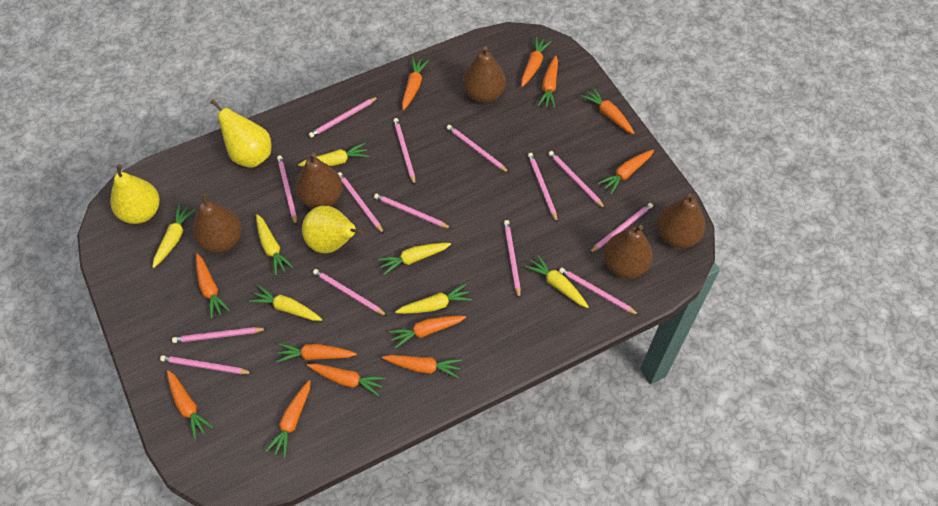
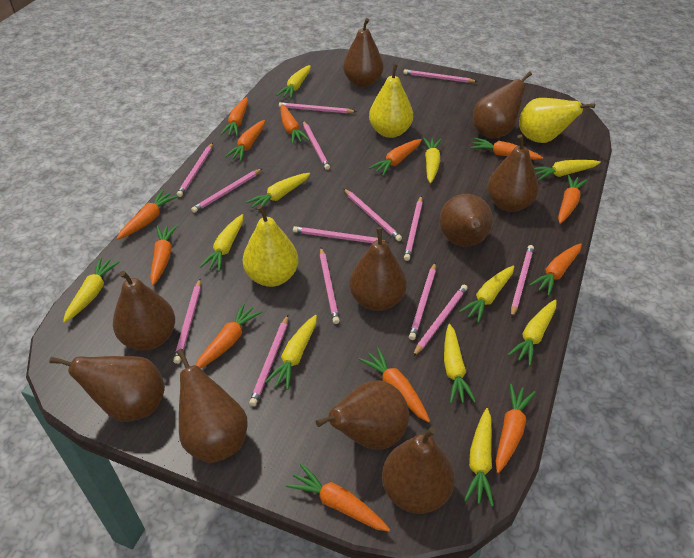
brown pear: 5 -> 10
orange carrot: 12 -> 13
yellow carrot: 7 -> 11

